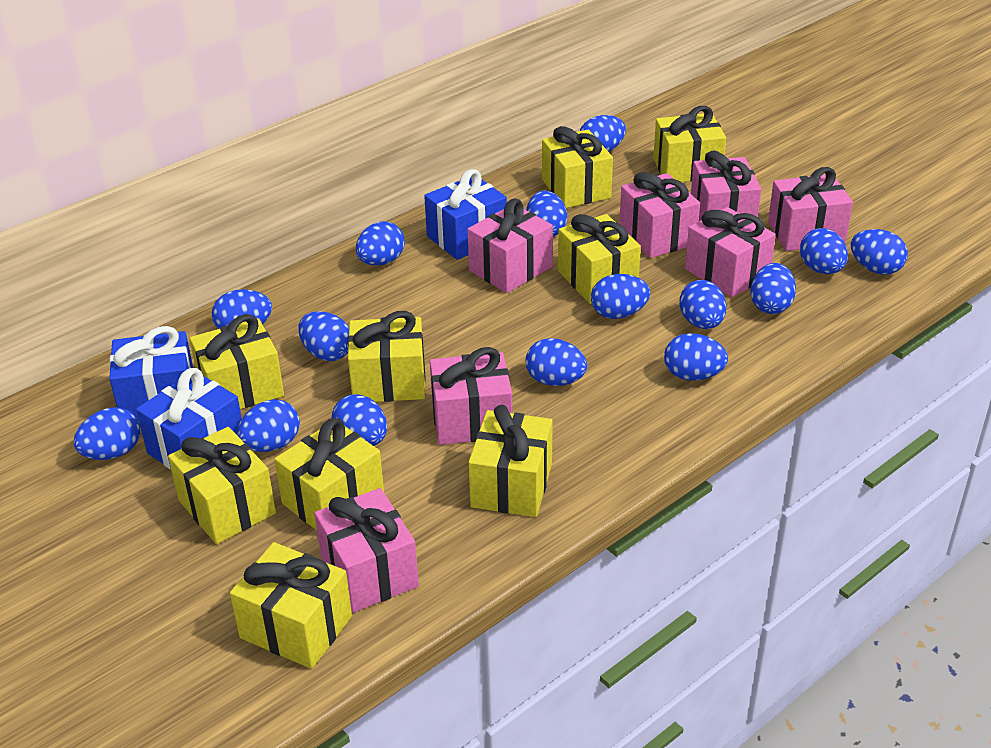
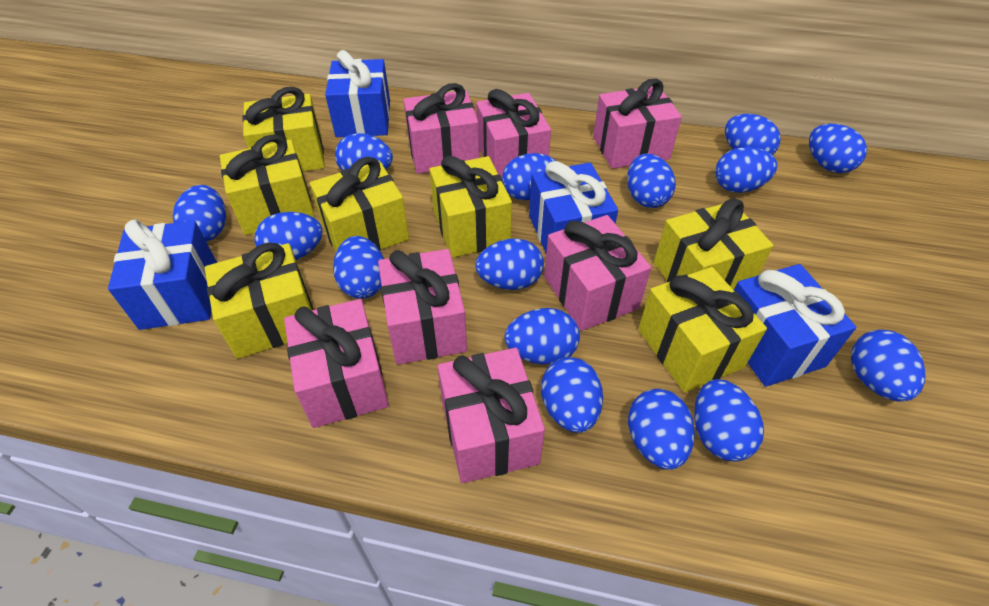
blue gift: 3 -> 4
yellow gift: 9 -> 7

